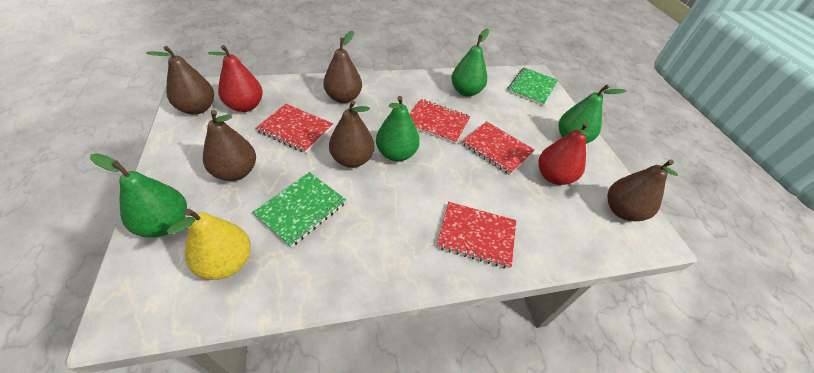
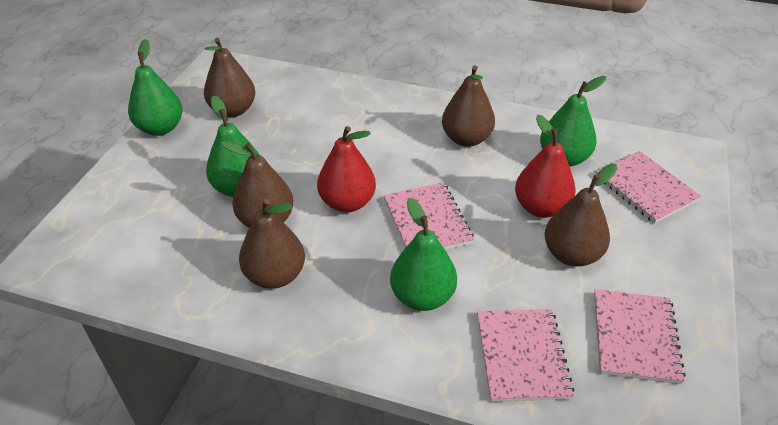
green notebook: 2 -> 0
pink notebook: 0 -> 4
red notebook: 4 -> 0
yellow pear: 1 -> 0

